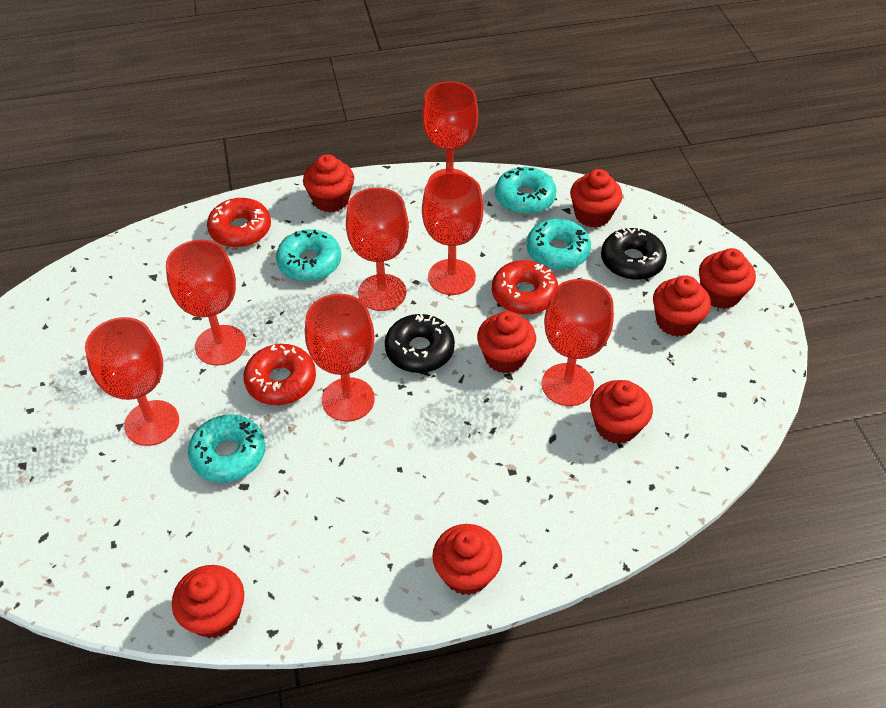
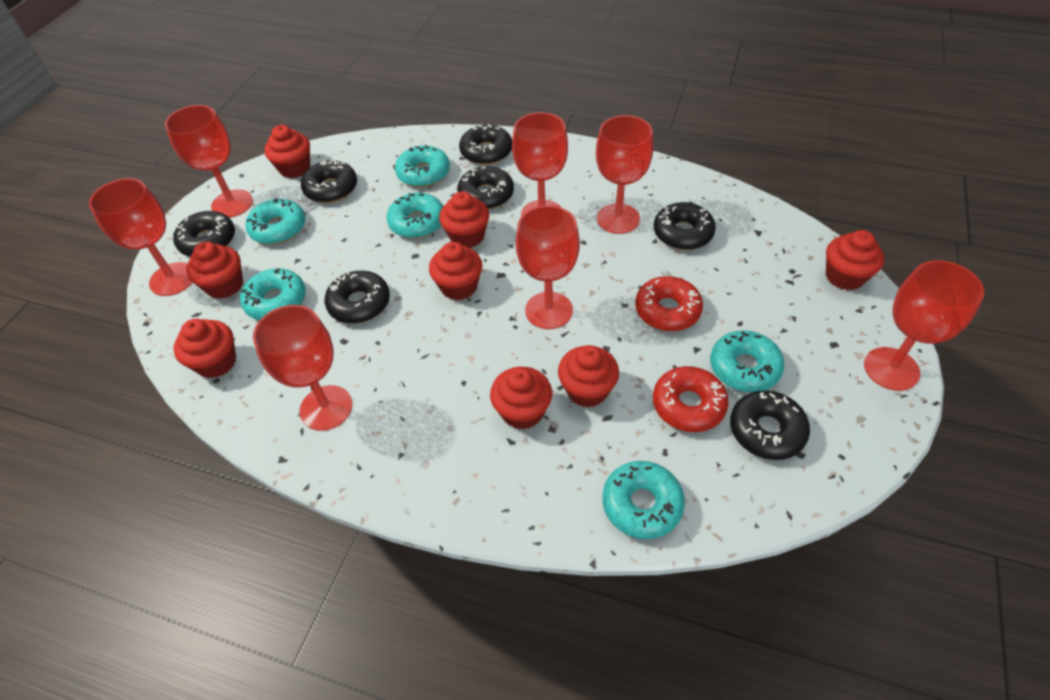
black donut: 2 -> 7
red donut: 3 -> 2
turquoise donut: 4 -> 6

